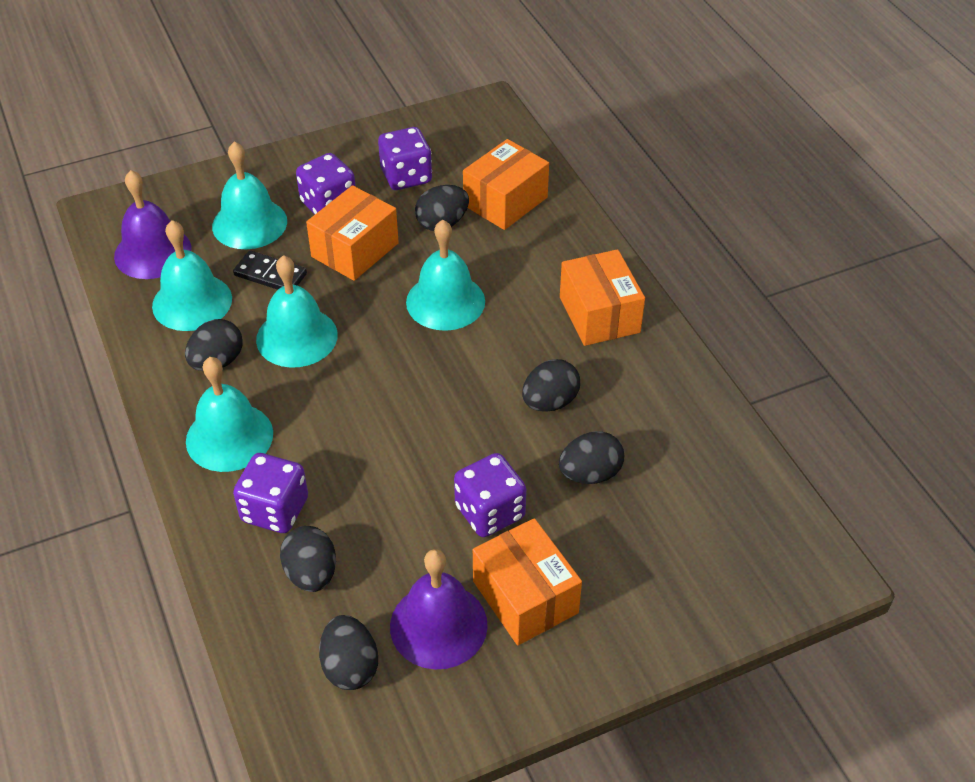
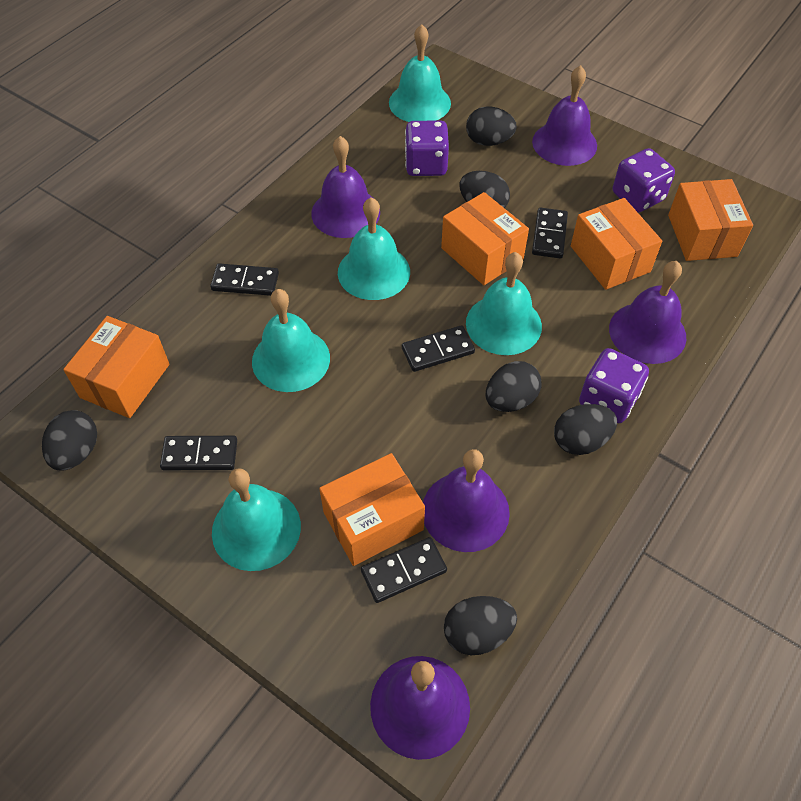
black domino: 1 -> 5
orange box: 4 -> 5
purple bell: 2 -> 5
purple dice: 4 -> 3

